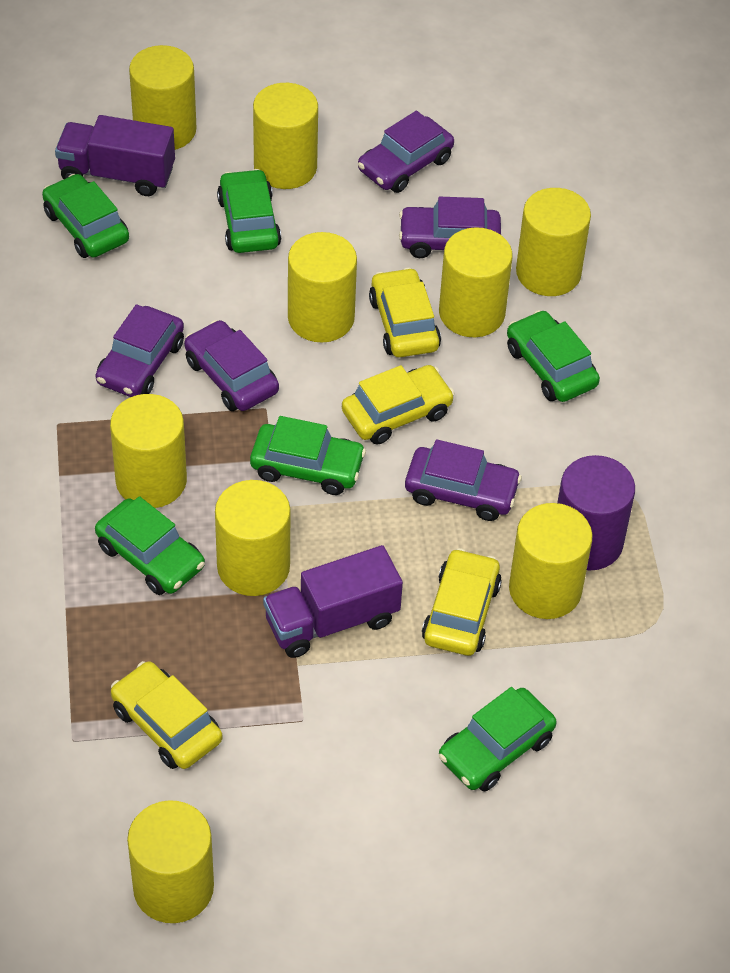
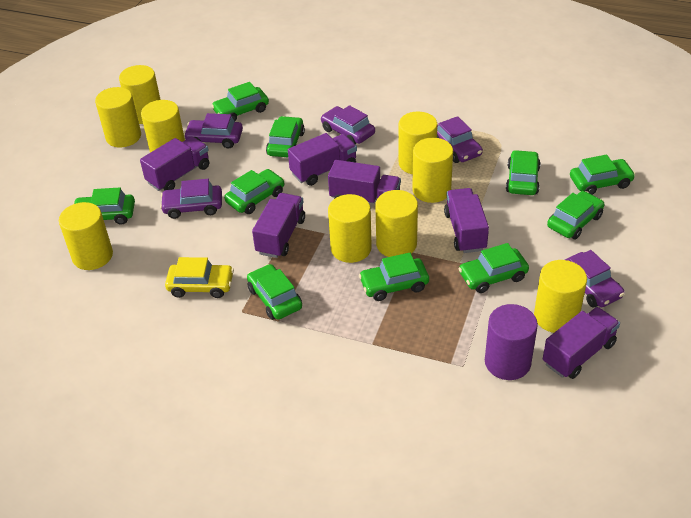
green car: 6 -> 10
purple truck: 2 -> 6
yellow car: 4 -> 1

